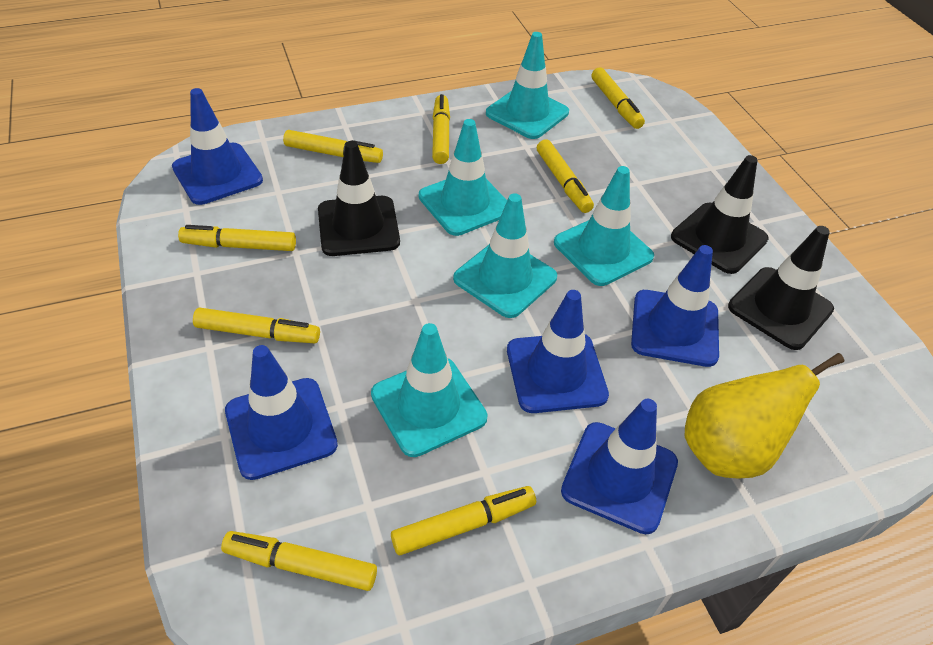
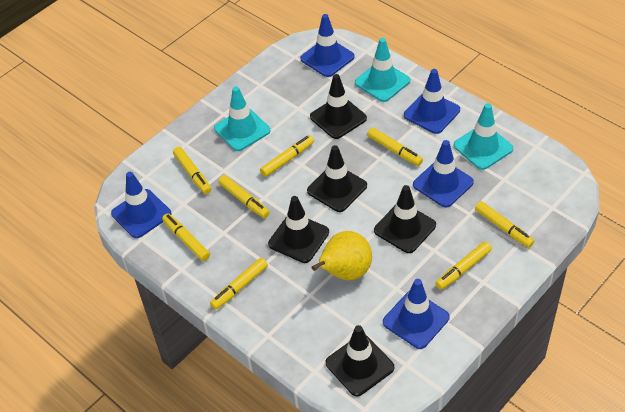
black traffic cone: 3 -> 5
turquoise traffic cone: 5 -> 3

